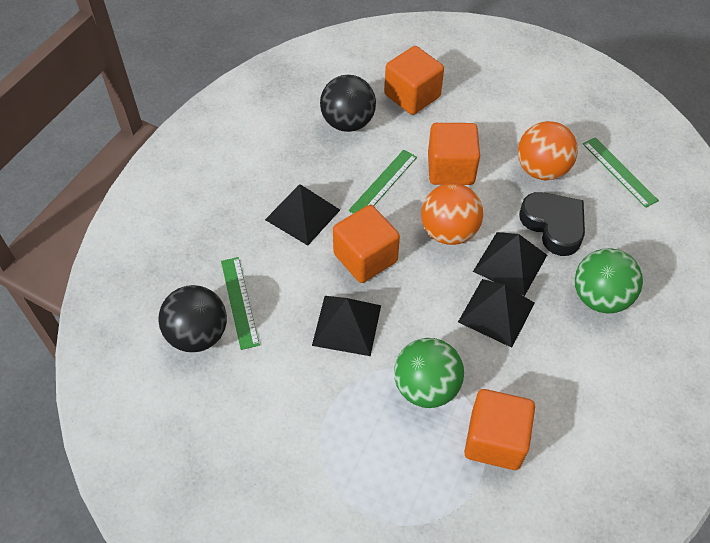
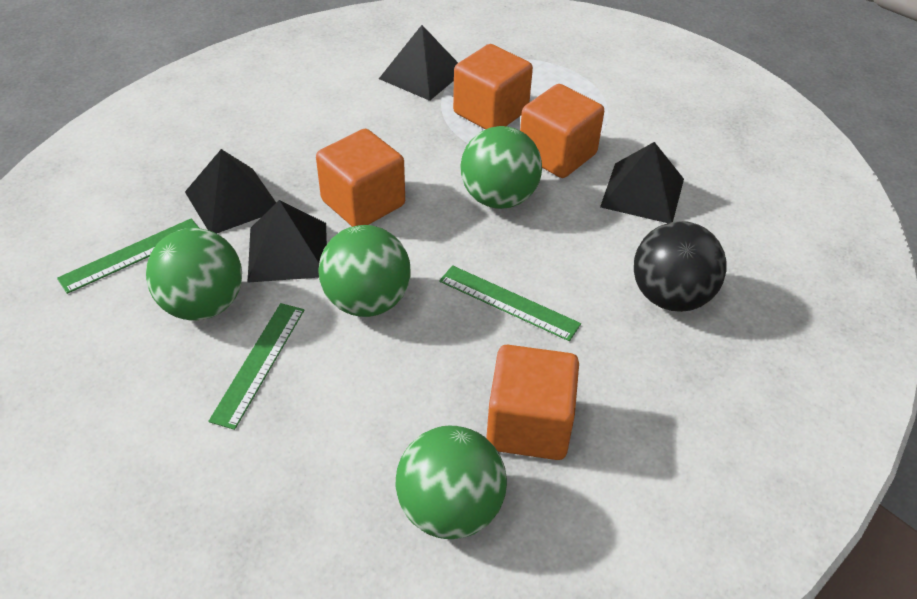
black ball: 2 -> 1
black heart: 1 -> 0
green ball: 2 -> 4
orange ball: 2 -> 0

